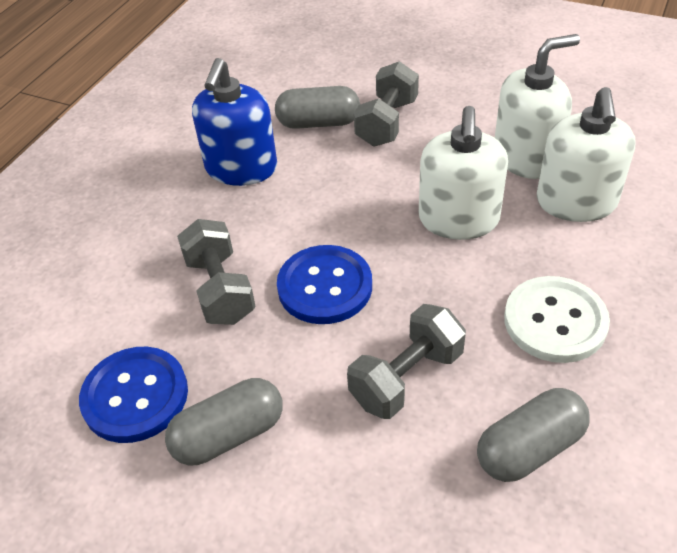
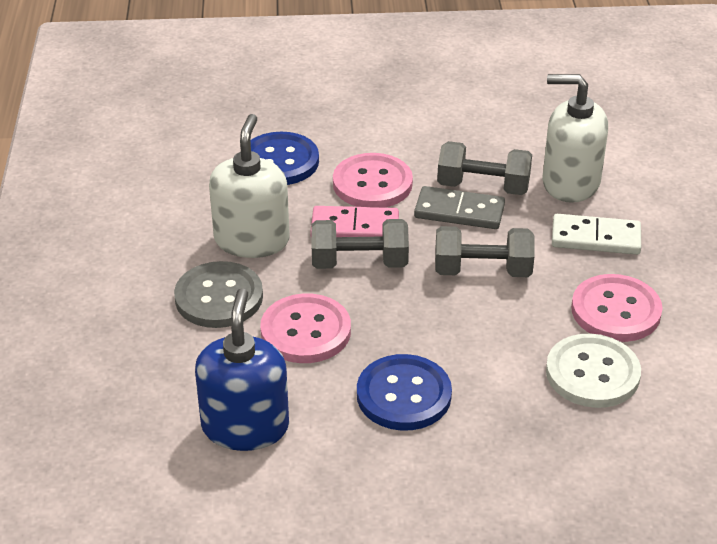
grey button: 0 -> 1
grey capsule: 3 -> 0
grey domino: 0 -> 1
pink button: 0 -> 3
pink domino: 0 -> 1
white domino: 0 -> 1
white soap dispenser: 3 -> 2

